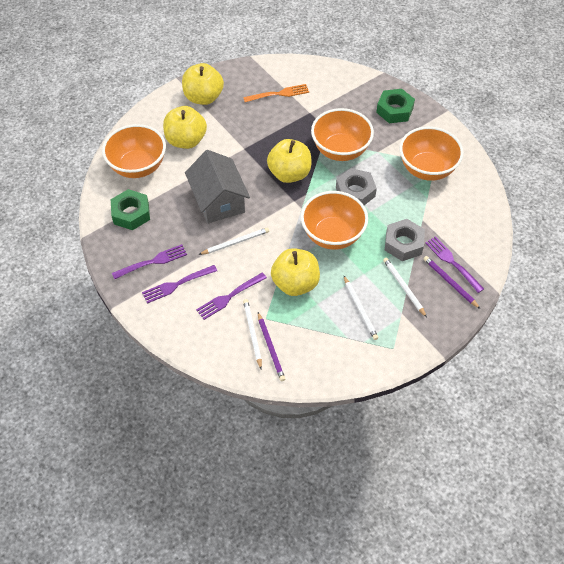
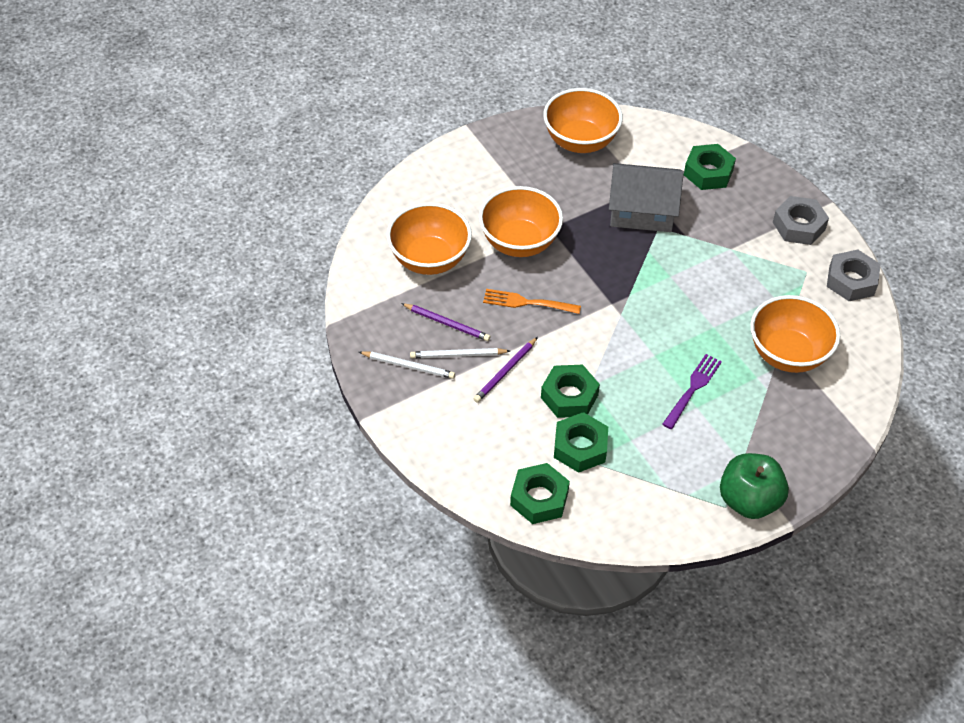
green apple: 0 -> 1
green nut: 2 -> 4
purple fork: 4 -> 1
white pencil: 4 -> 2
yellow apple: 4 -> 0

